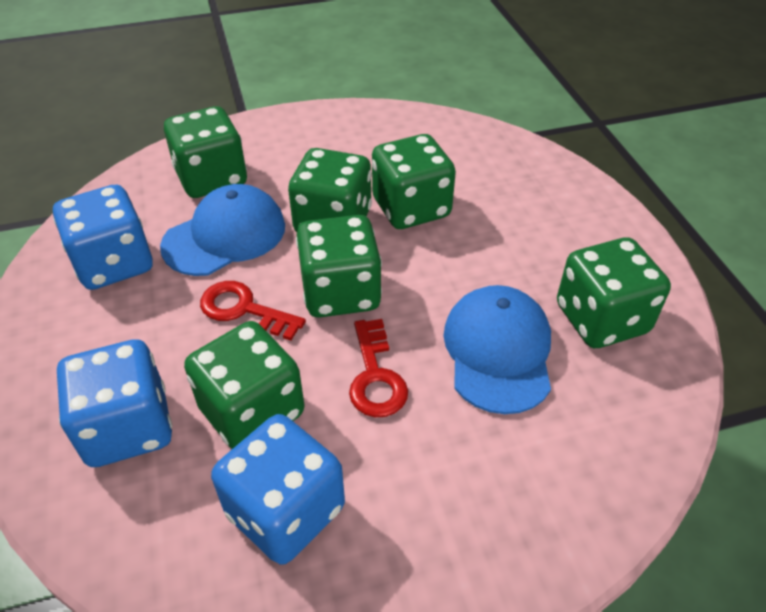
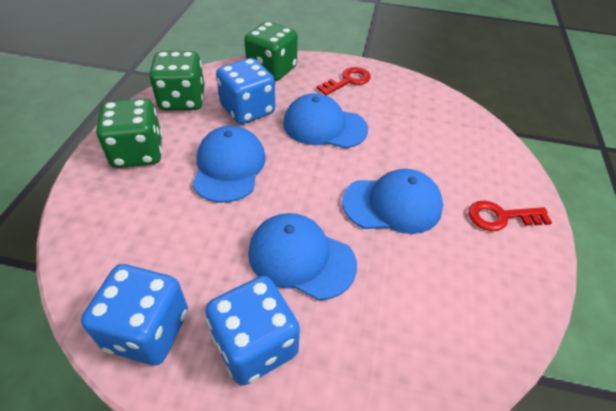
blue cap: 2 -> 4
green dice: 6 -> 3

